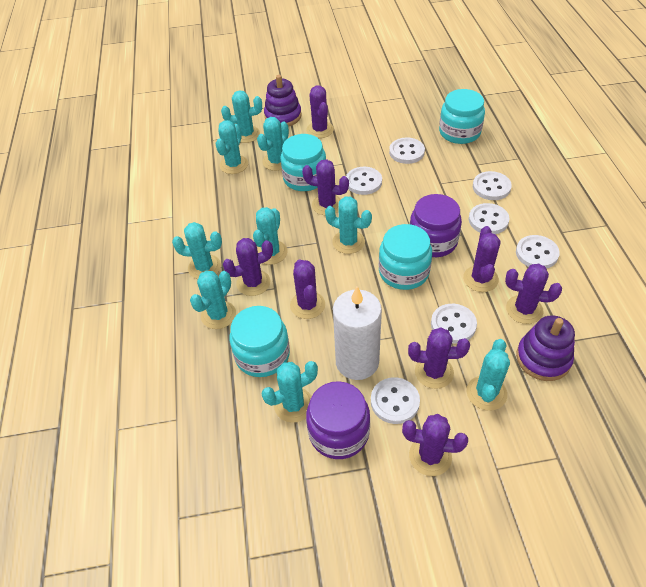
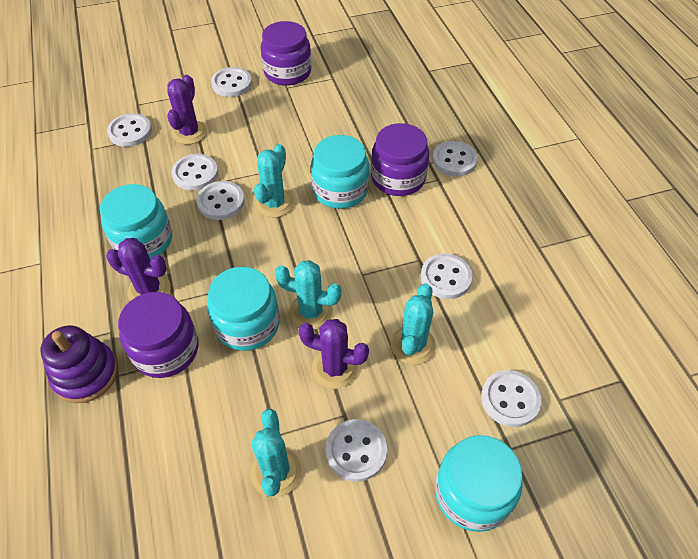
purple cactus: 8 -> 3
purple jar: 2 -> 3
purple stacking toy: 2 -> 1
turquoise cactus: 9 -> 4
white button: 7 -> 8
white candle: 1 -> 0

